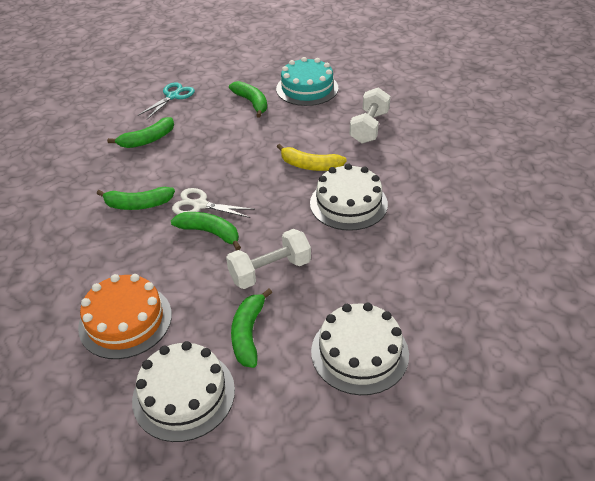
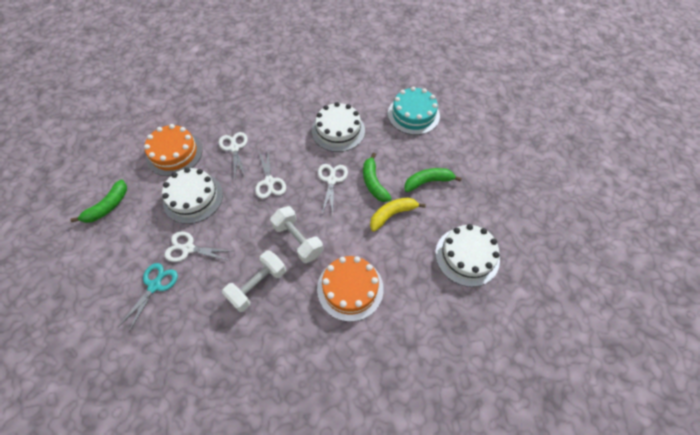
green banana: 5 -> 3
orange cake: 1 -> 2
white scissors: 1 -> 4

